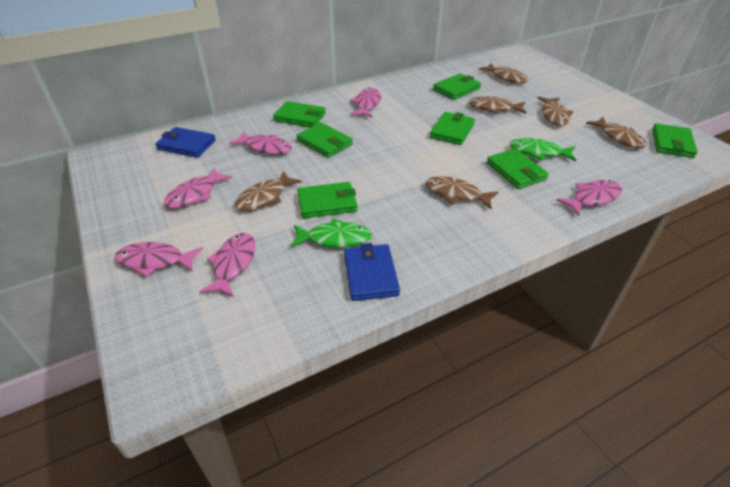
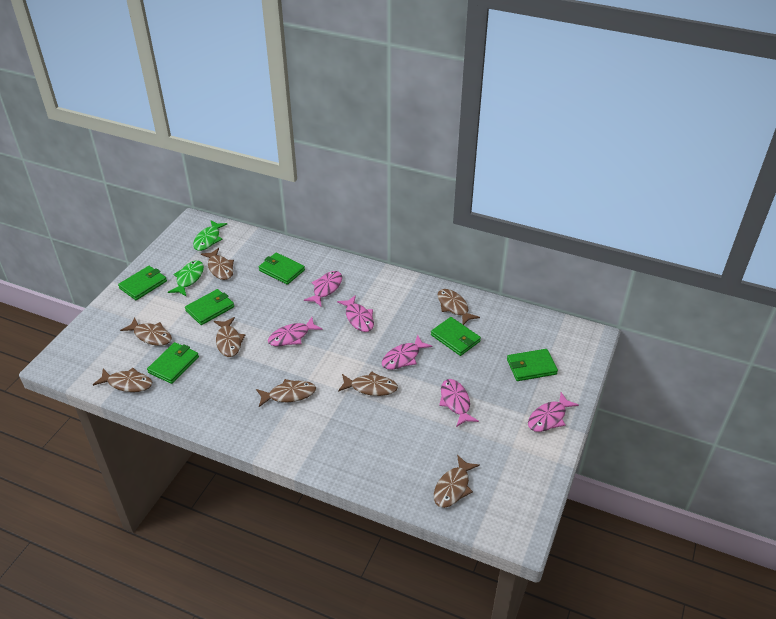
blue wallet: 2 -> 0
brown fish: 6 -> 8
green wallet: 7 -> 6

